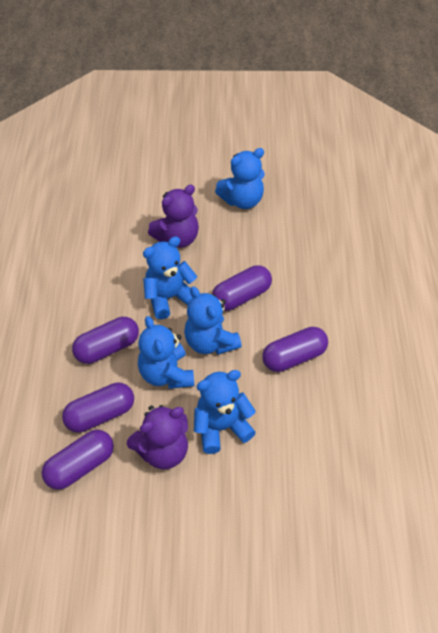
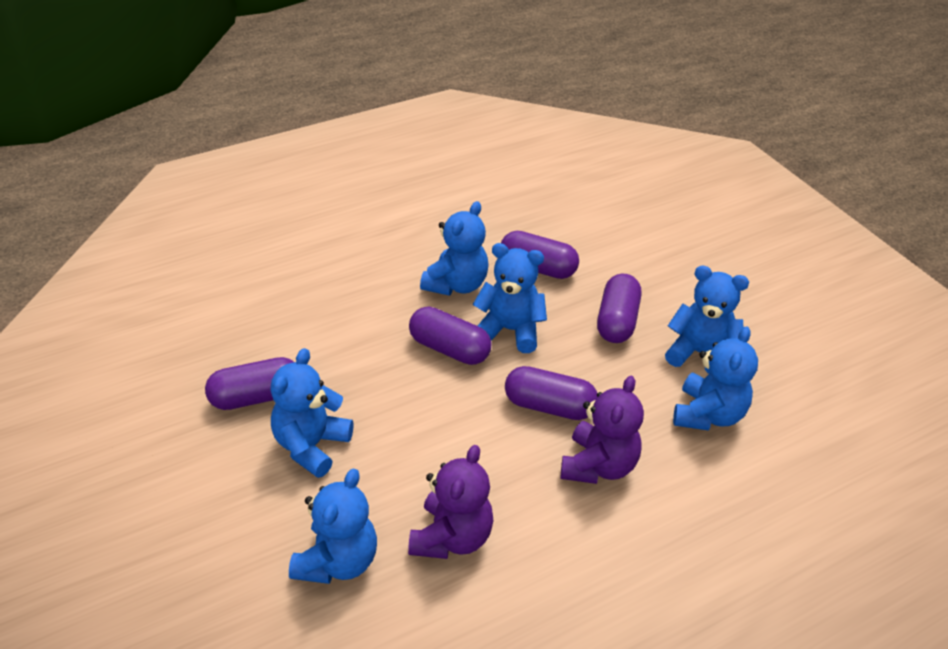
blue teddy bear: 5 -> 6

